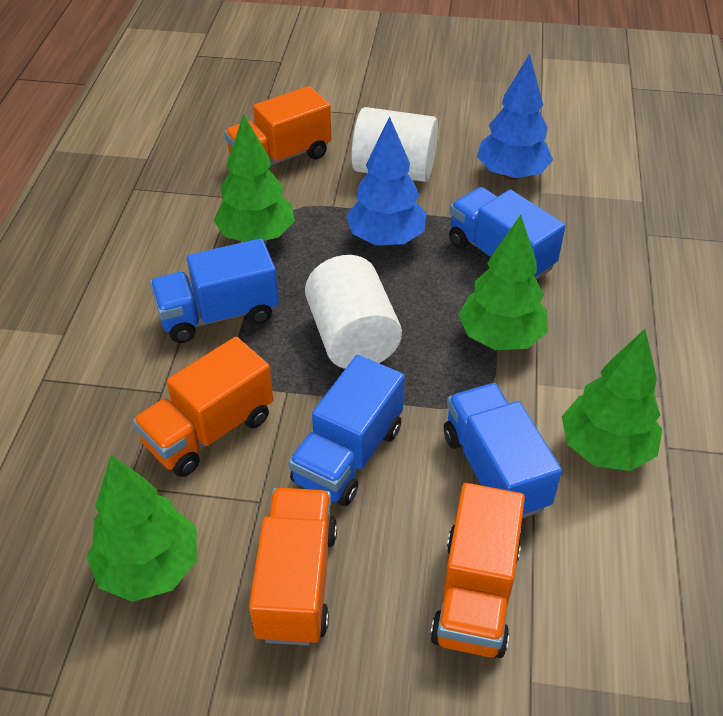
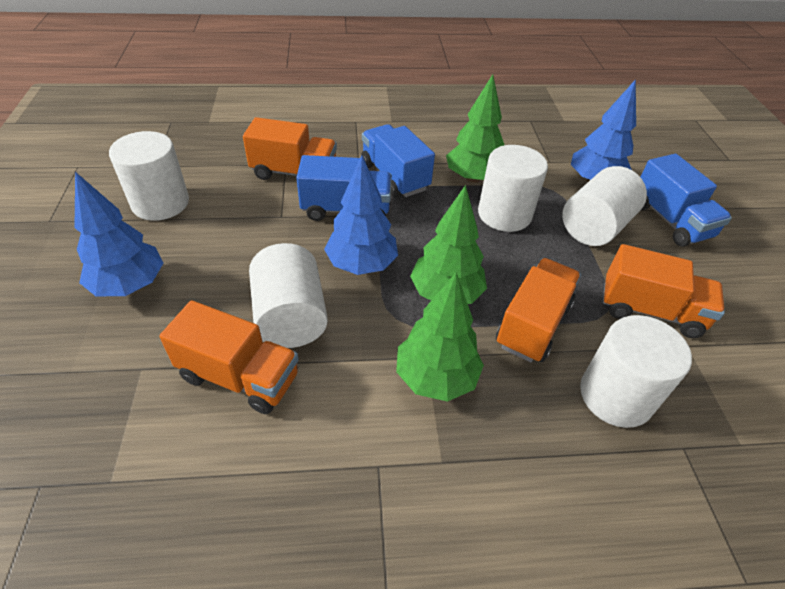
blue tree: 2 -> 3
blue truck: 4 -> 3
green tree: 4 -> 3
white cylinder: 2 -> 5

